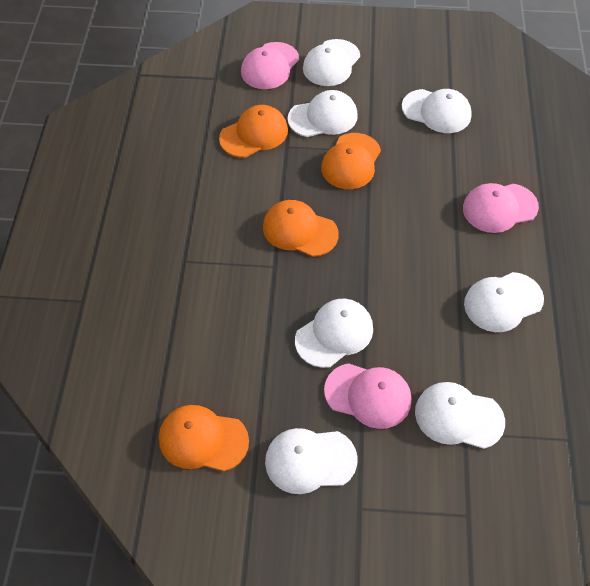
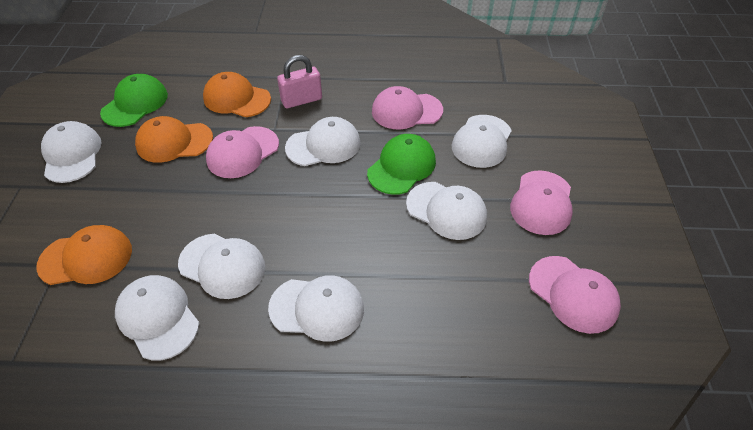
green cap: 0 -> 2
orange cap: 4 -> 3
pink cap: 3 -> 4
pink padlock: 0 -> 1

